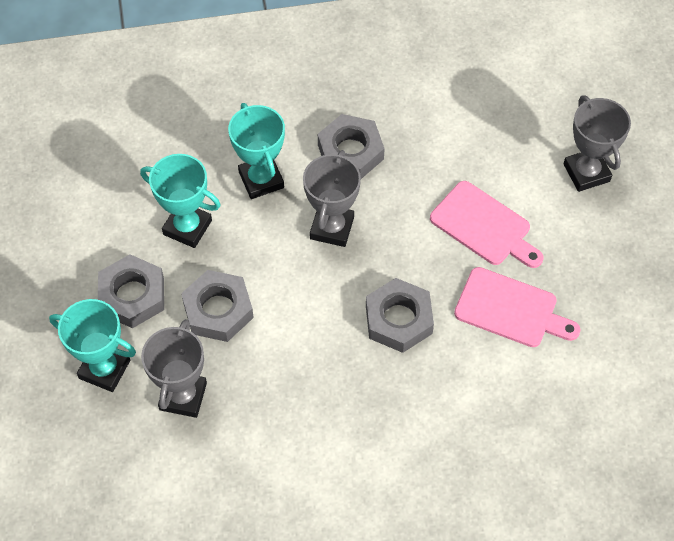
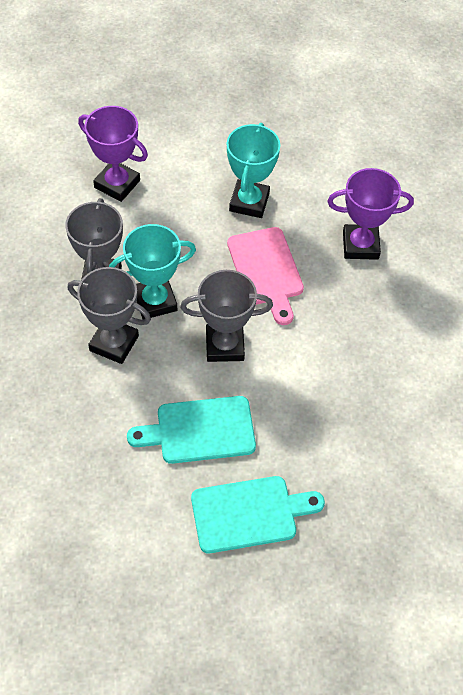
grey nut: 4 -> 0
pink cutting board: 2 -> 1
purple trophy: 0 -> 2
turquoise cutting board: 0 -> 2
turquoise trophy: 3 -> 2

